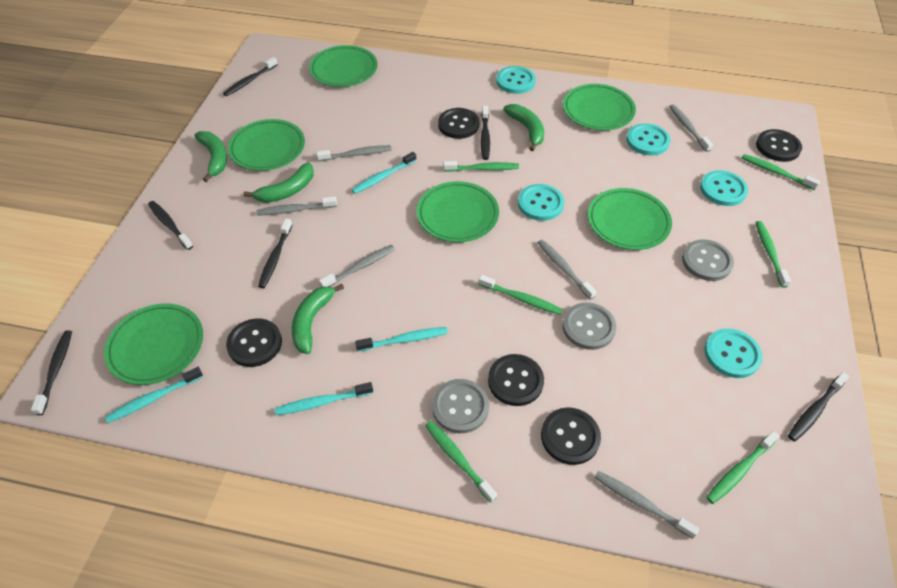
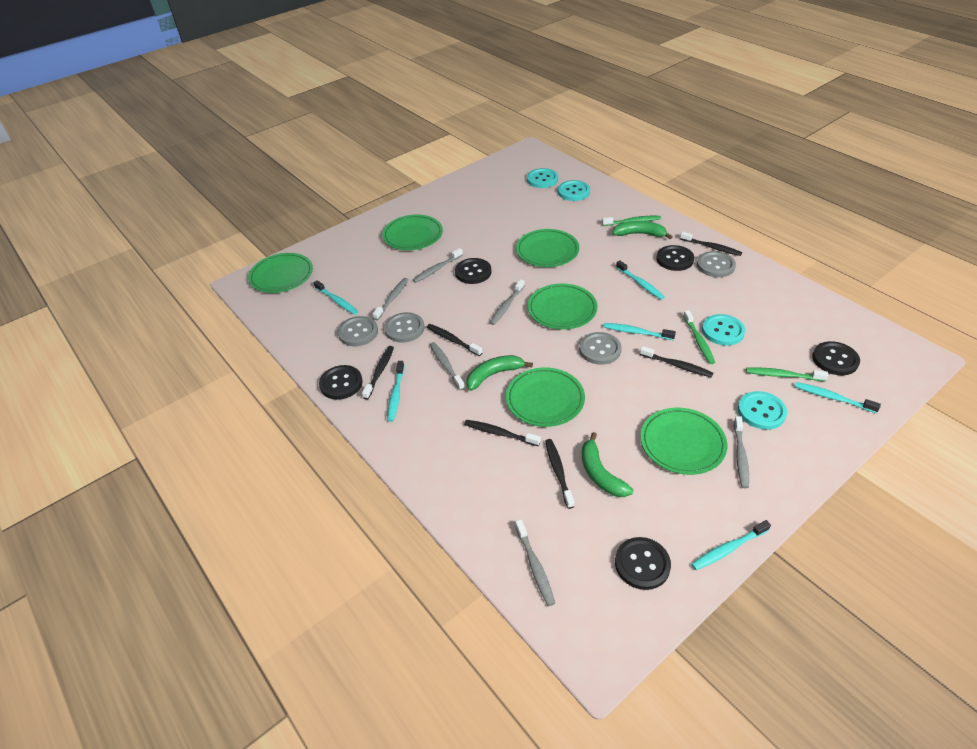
green banana: 4 -> 3
green toothbrush: 6 -> 3
grey button: 3 -> 4
turquoise button: 5 -> 4
turquoise toothbrush: 4 -> 6

